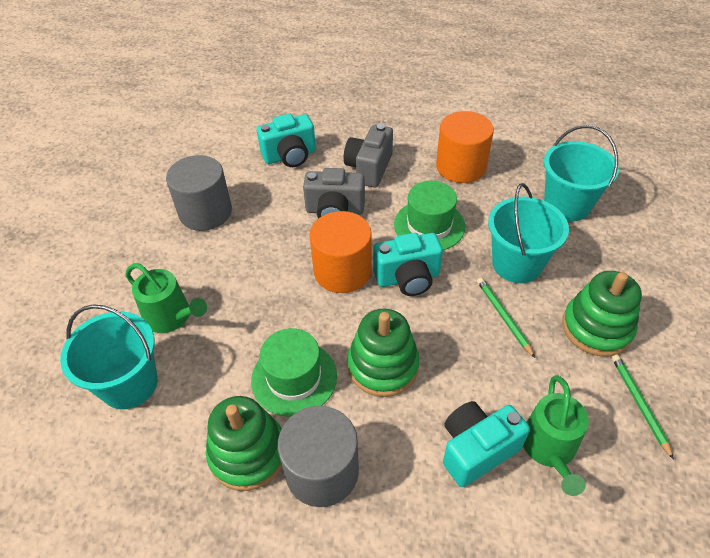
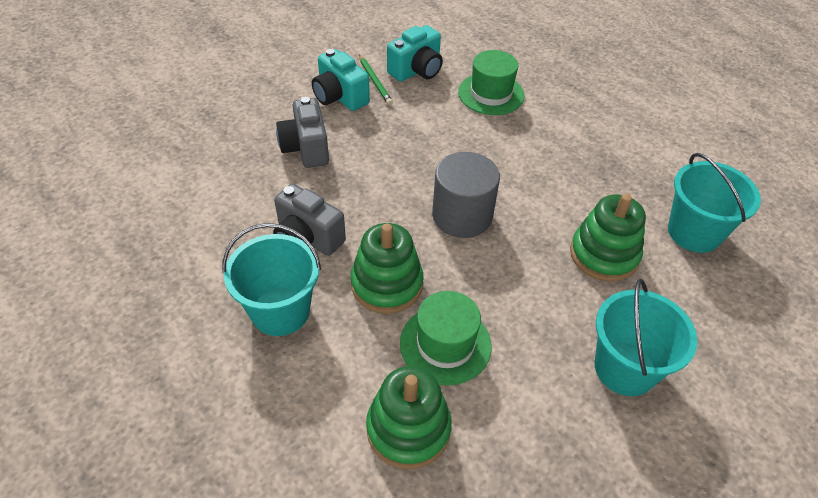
green pencil: 2 -> 1
green watering can: 2 -> 0
grey cylinder: 2 -> 1
orange cylinder: 2 -> 0
turquoise camera: 3 -> 2

